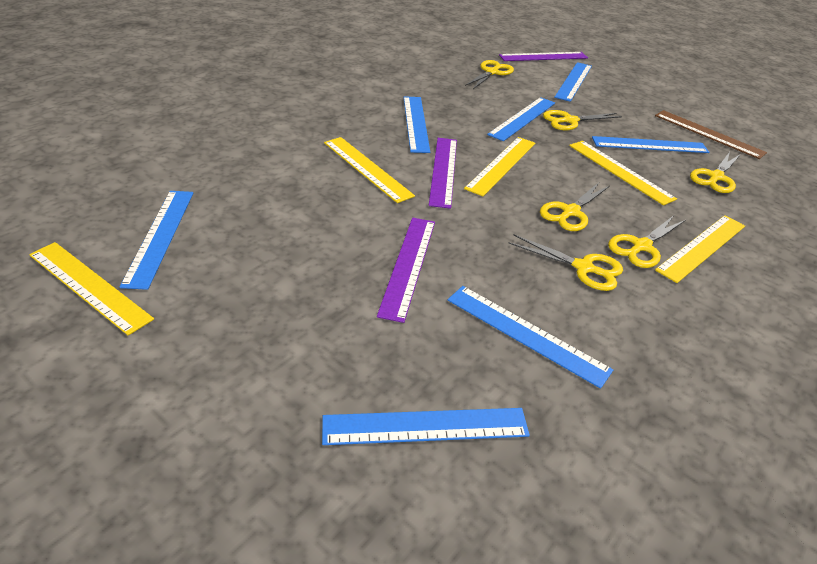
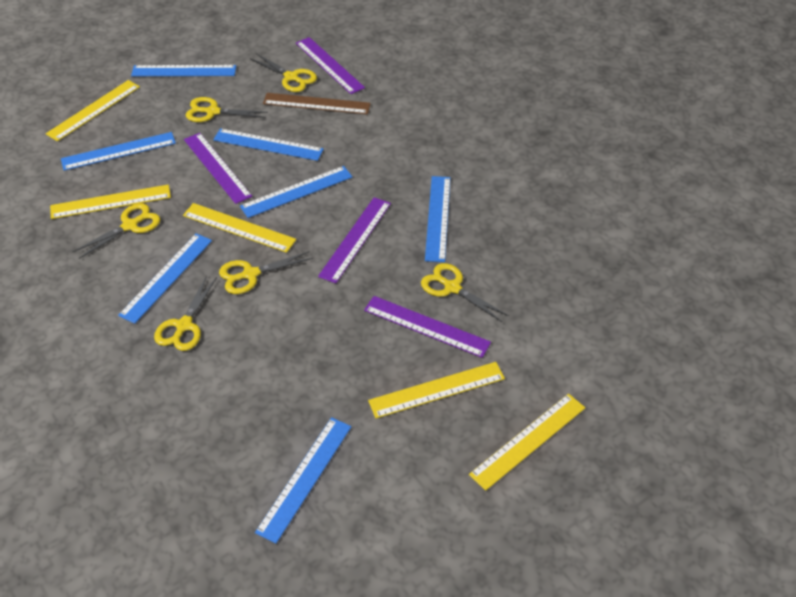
purple ruler: 3 -> 4

